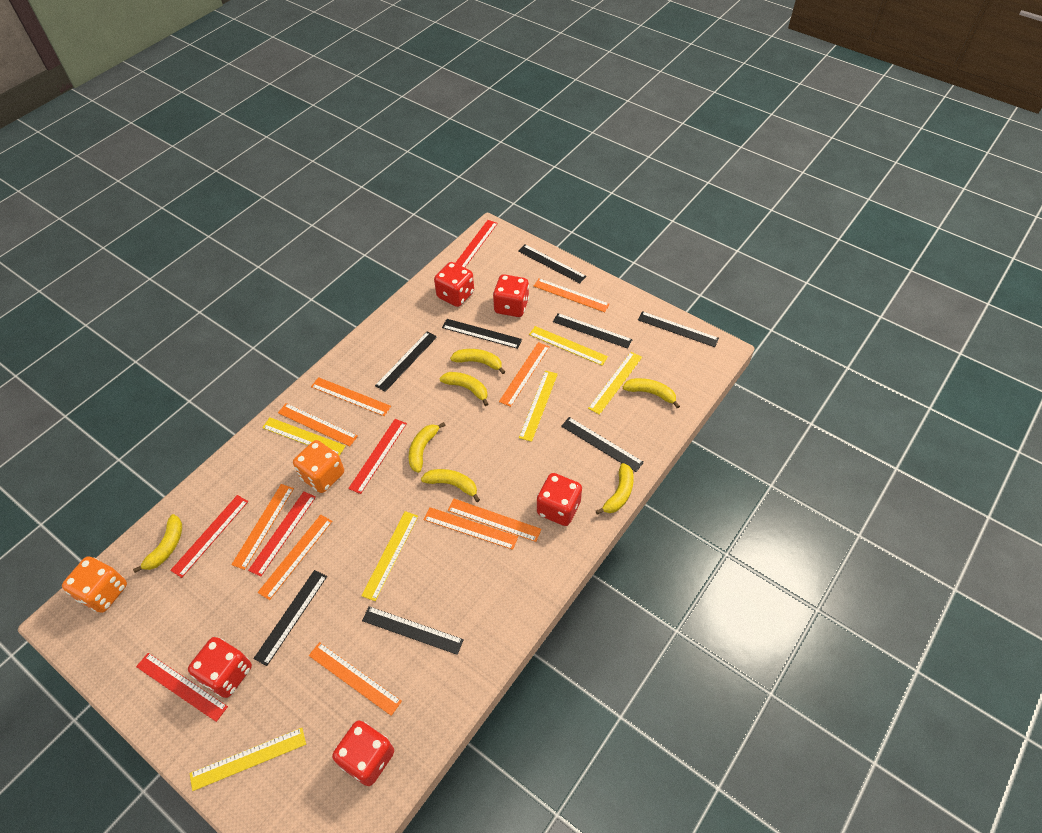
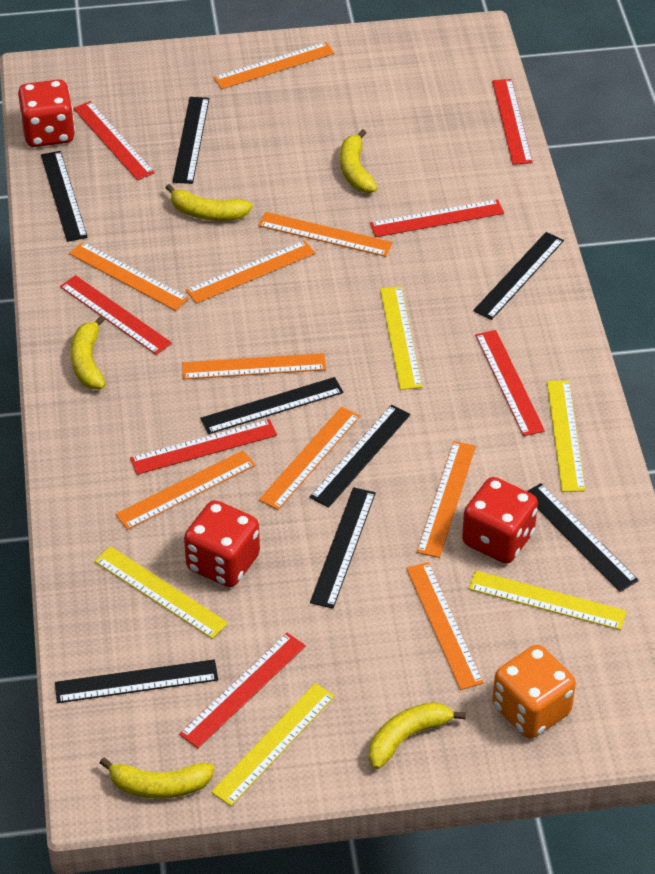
orange dice: 2 -> 1
red dice: 5 -> 3
red ruler: 5 -> 7
yellow banana: 7 -> 5
yellow ruler: 6 -> 5

